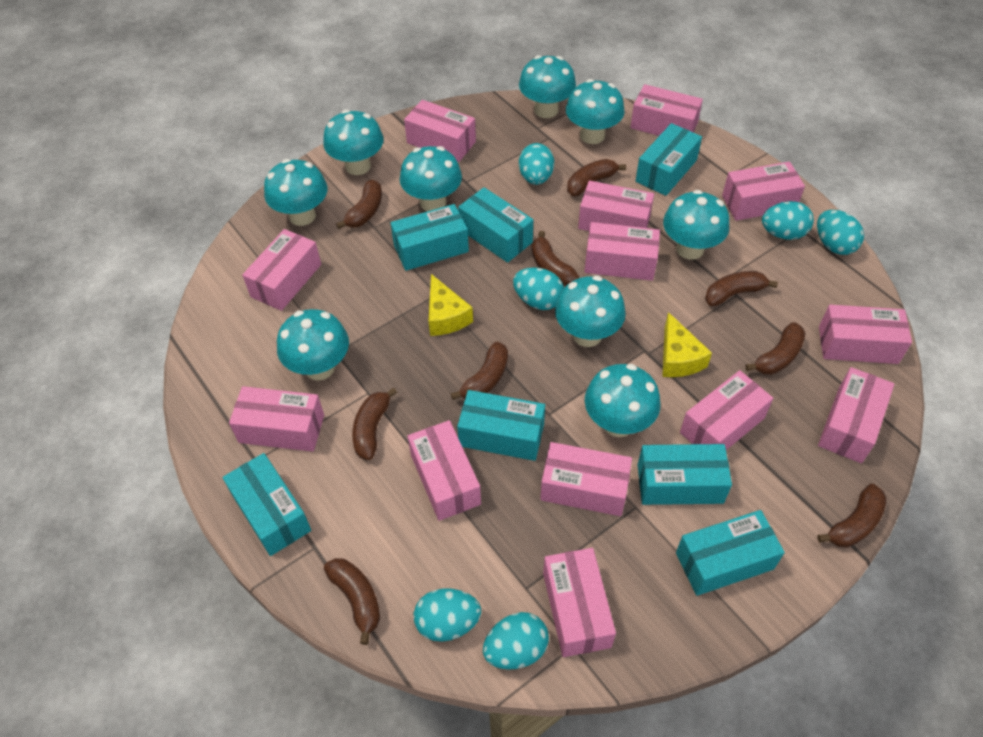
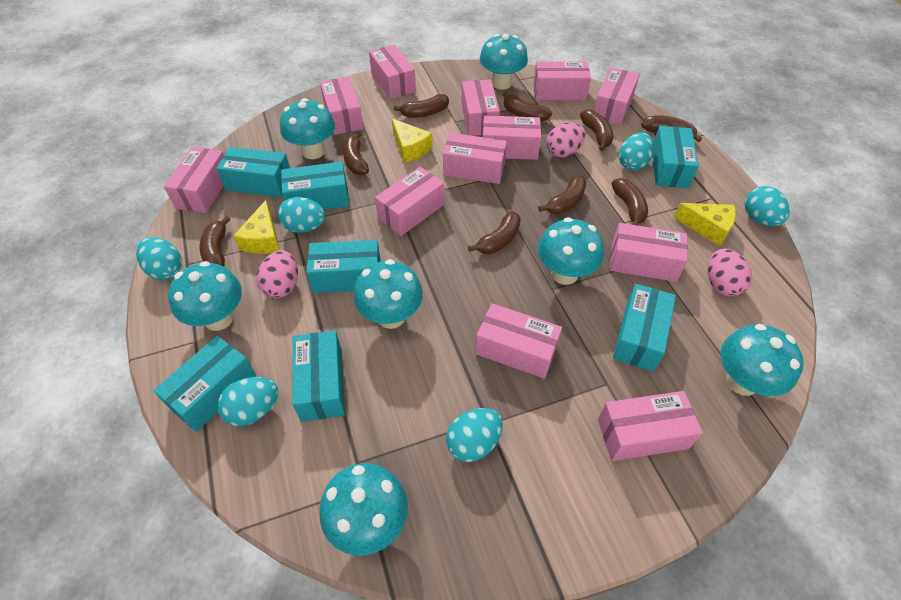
pink box: 13 -> 12
pink egg: 0 -> 3
turquoise mushroom: 9 -> 7
yellow cheese: 2 -> 3

